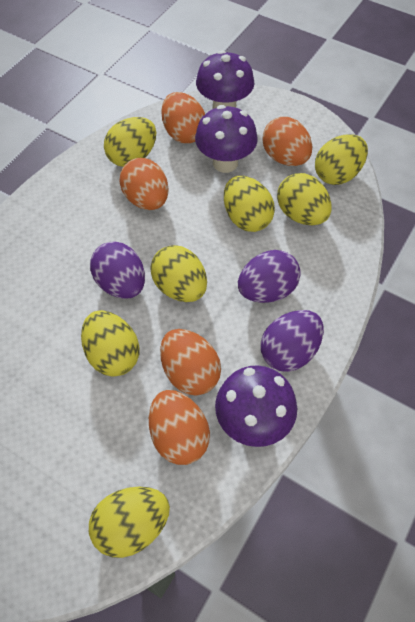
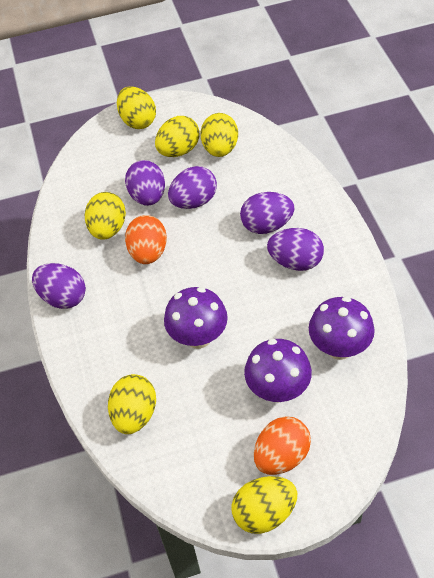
orange egg: 5 -> 2
purple egg: 3 -> 5
yellow egg: 7 -> 6

